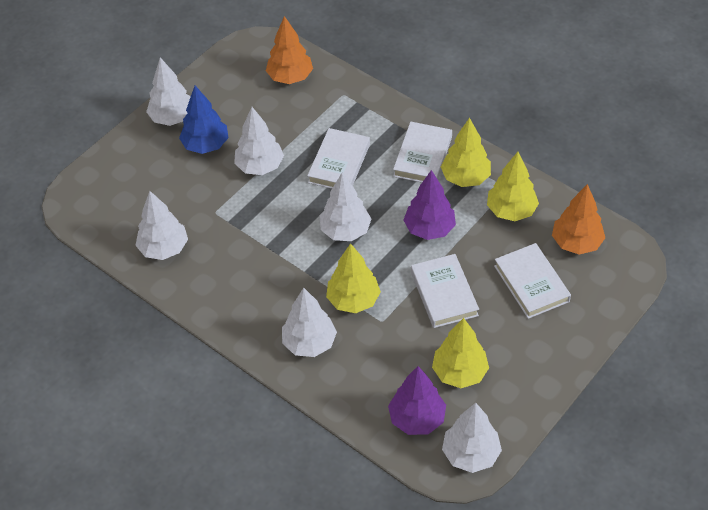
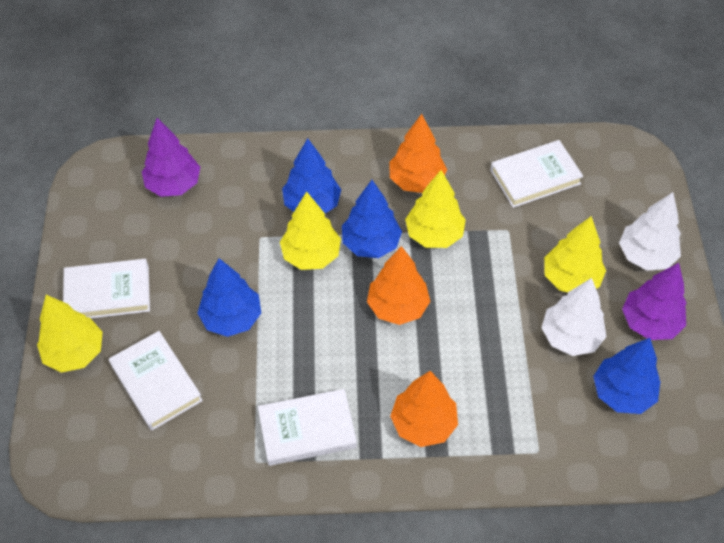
blue tree: 1 -> 4
orange tree: 2 -> 3
white tree: 6 -> 2

